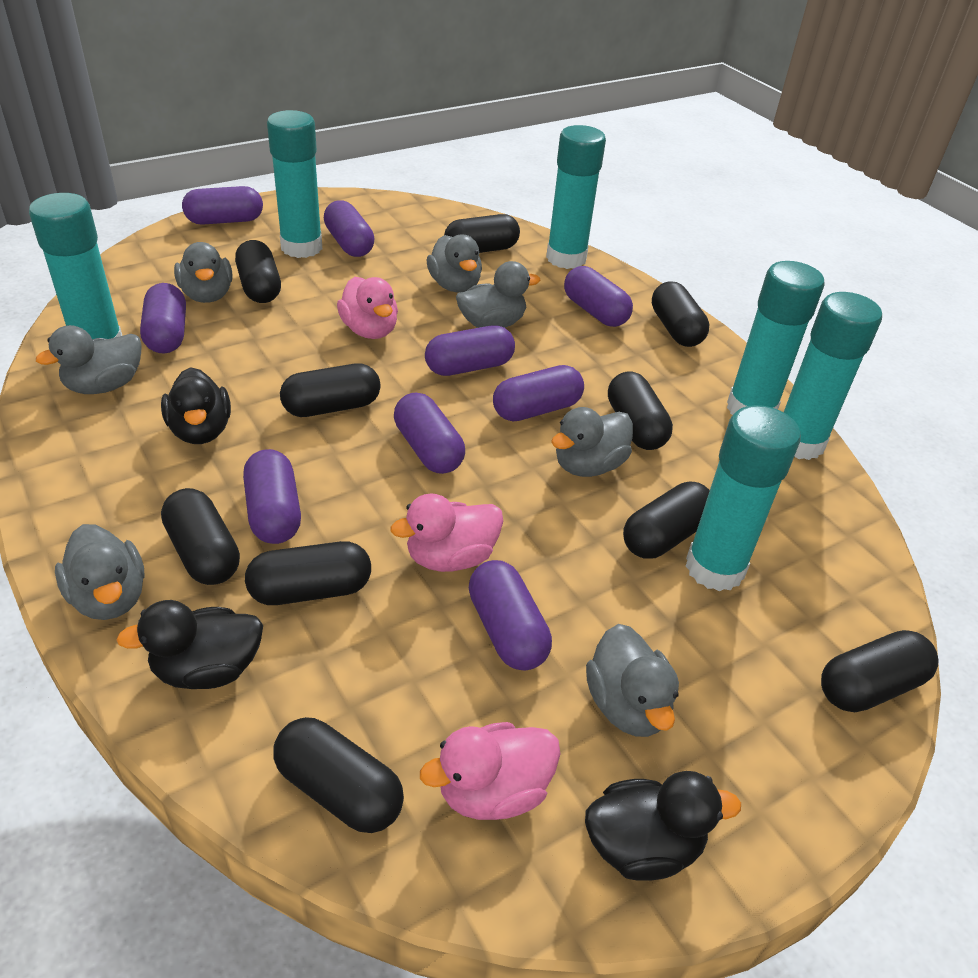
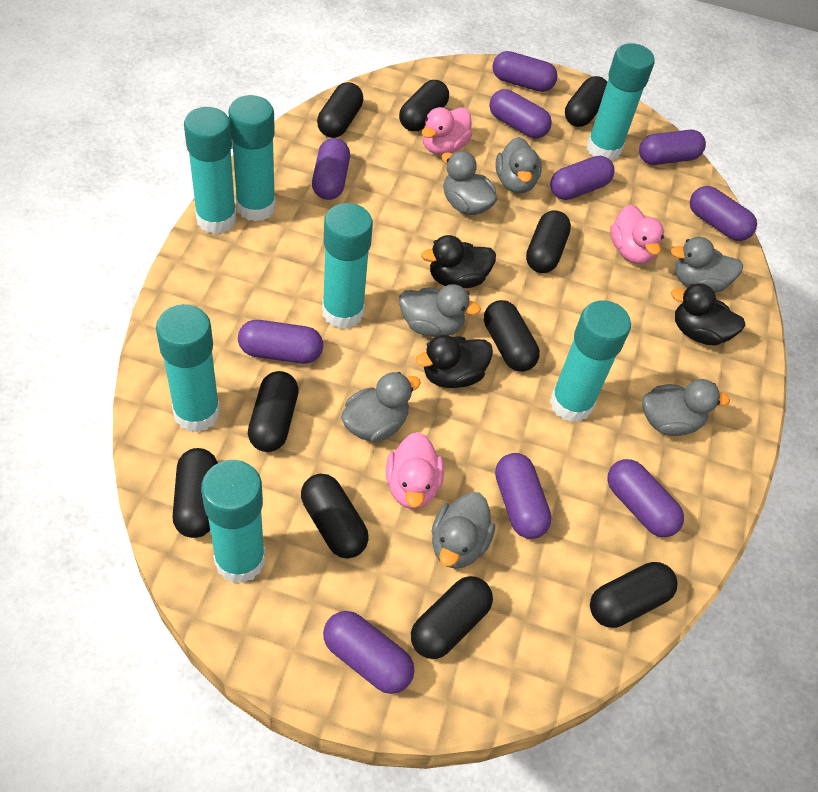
purple capsule: 9 -> 10
turquoise glue stick: 6 -> 7

